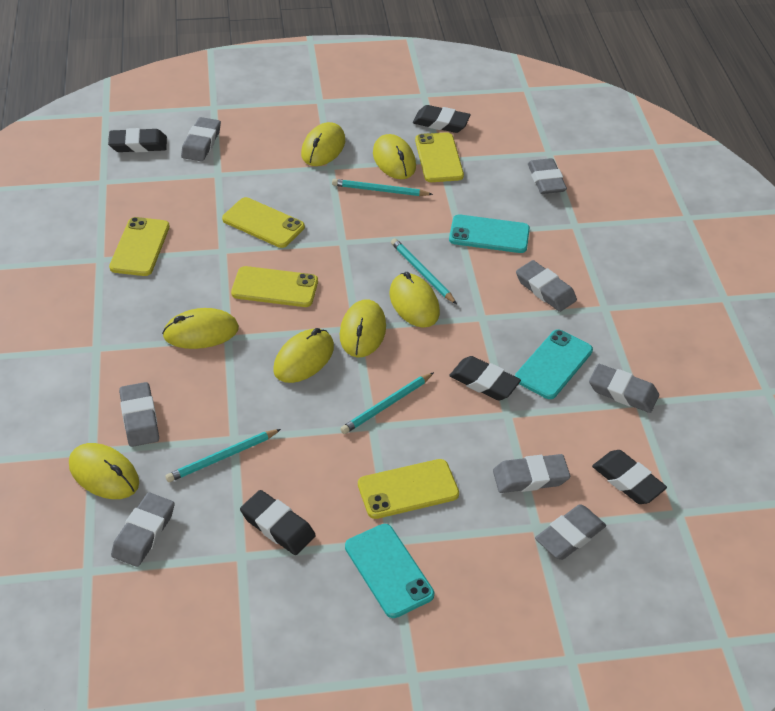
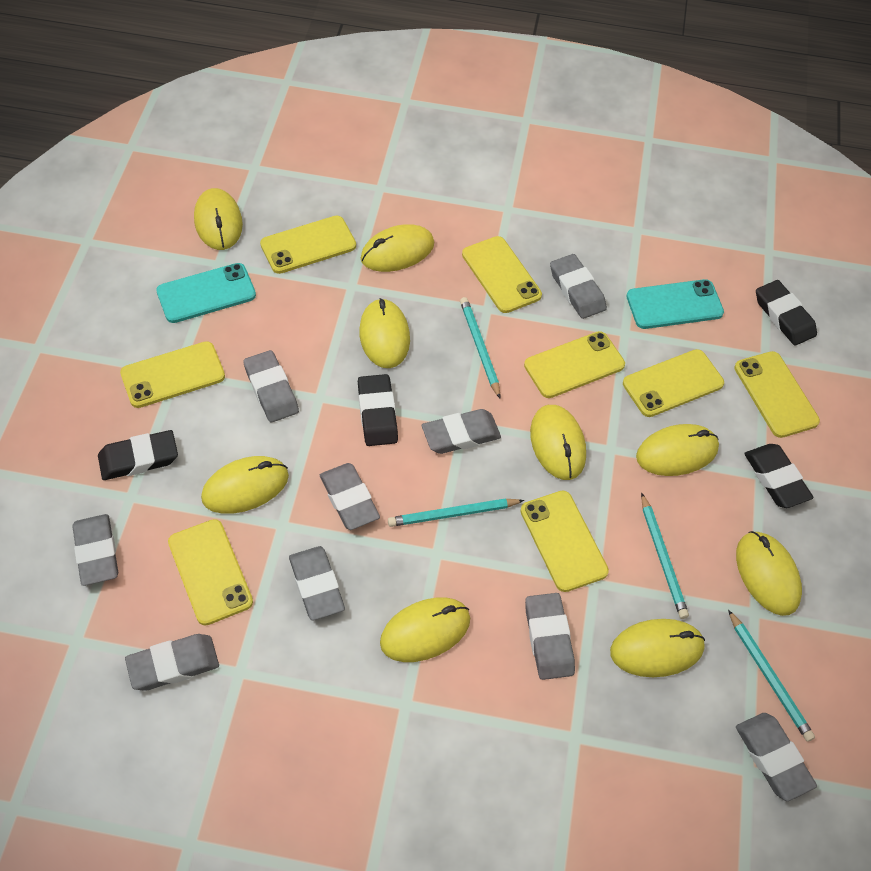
black eraser: 5 -> 4
grey eraser: 8 -> 9
turquoise phone: 3 -> 2
yellow mouse: 7 -> 9
yellow phone: 5 -> 8

